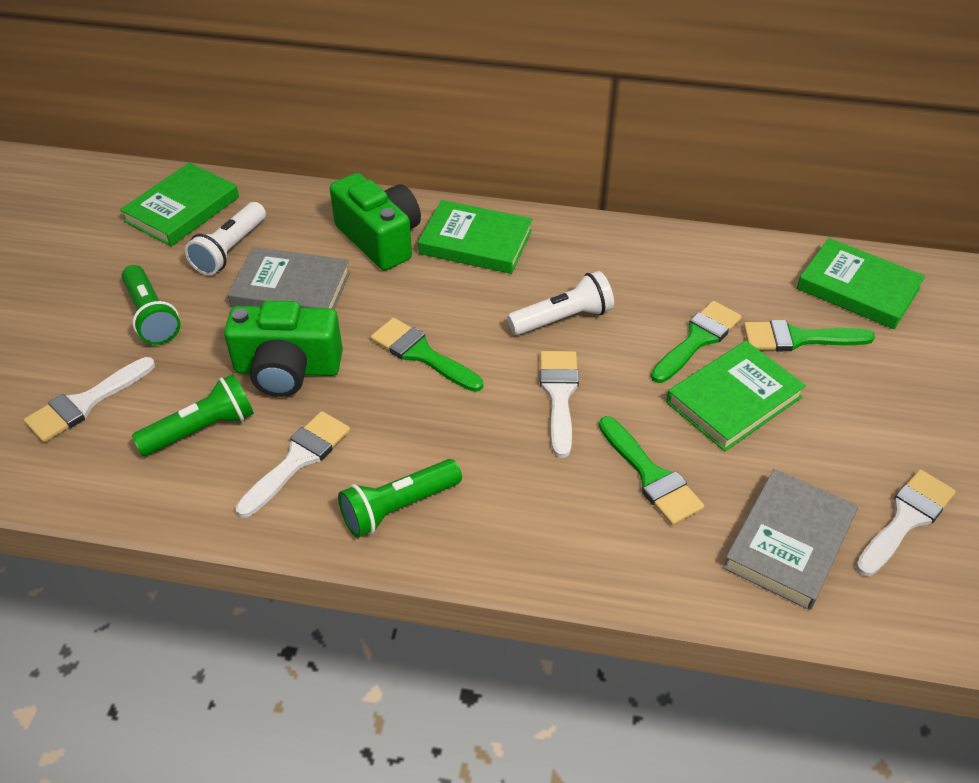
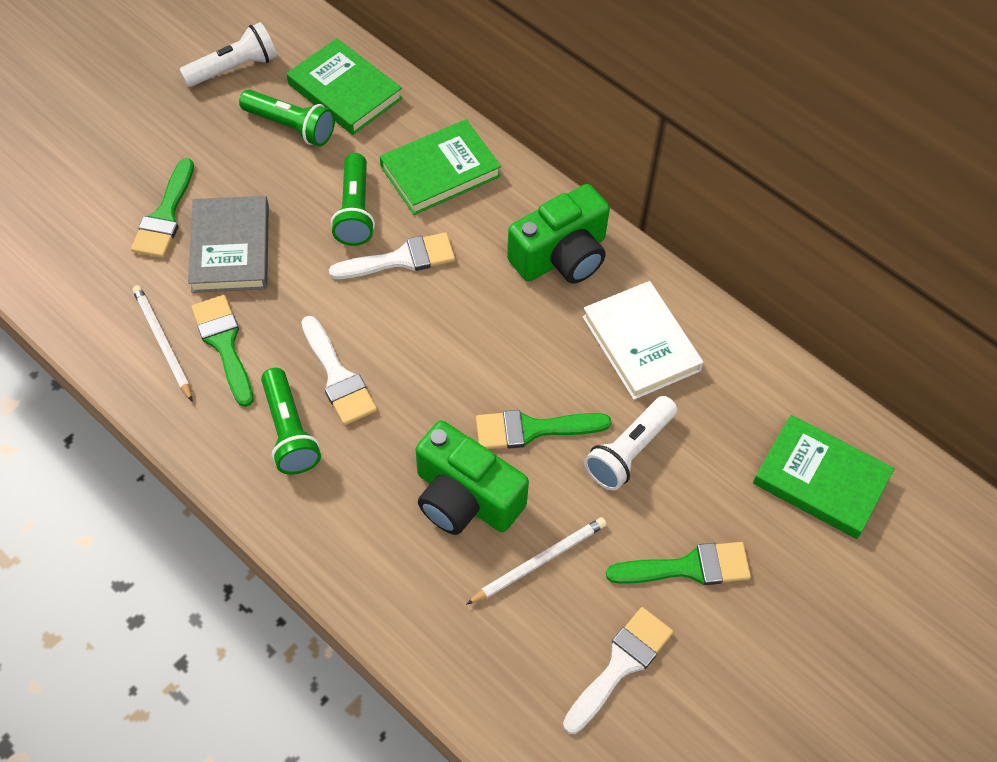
green book: 4 -> 3
grey book: 2 -> 1
white book: 0 -> 1
white brush: 4 -> 3
white pencil: 0 -> 2

